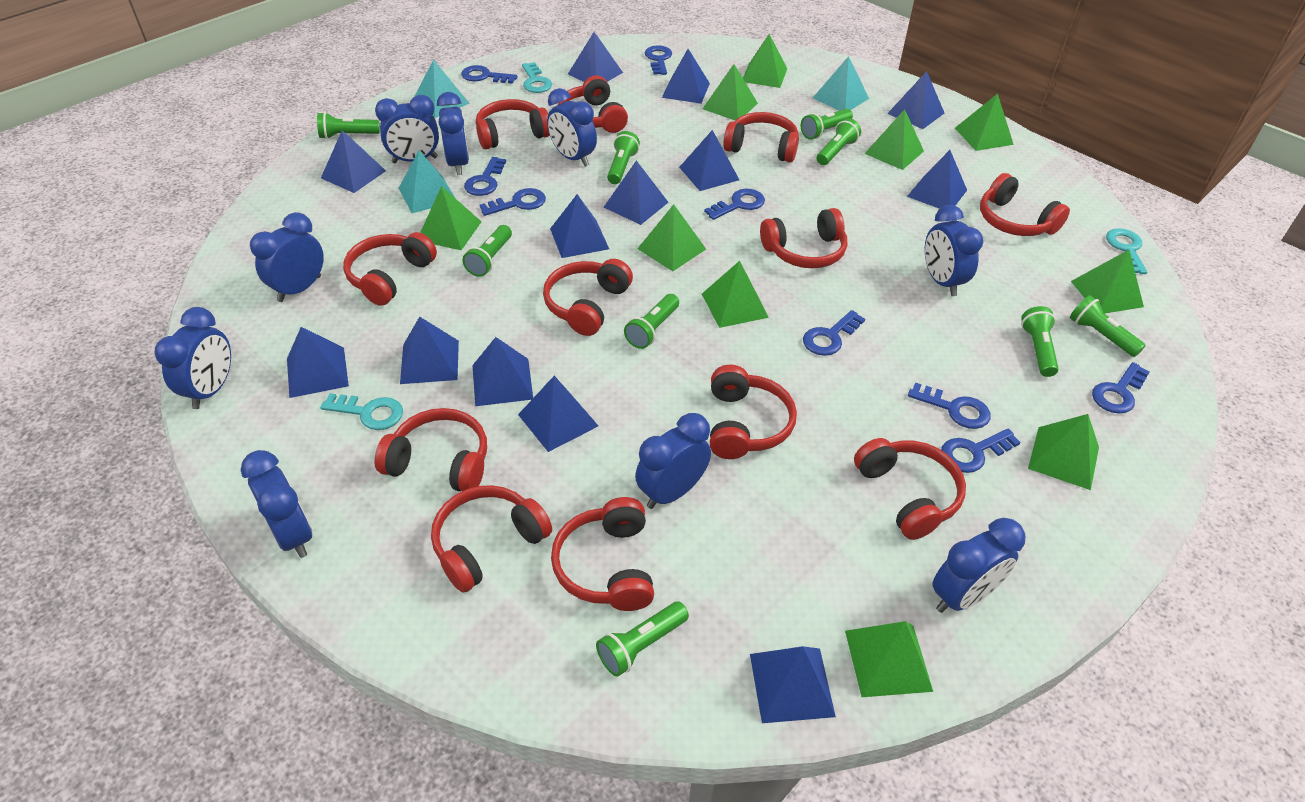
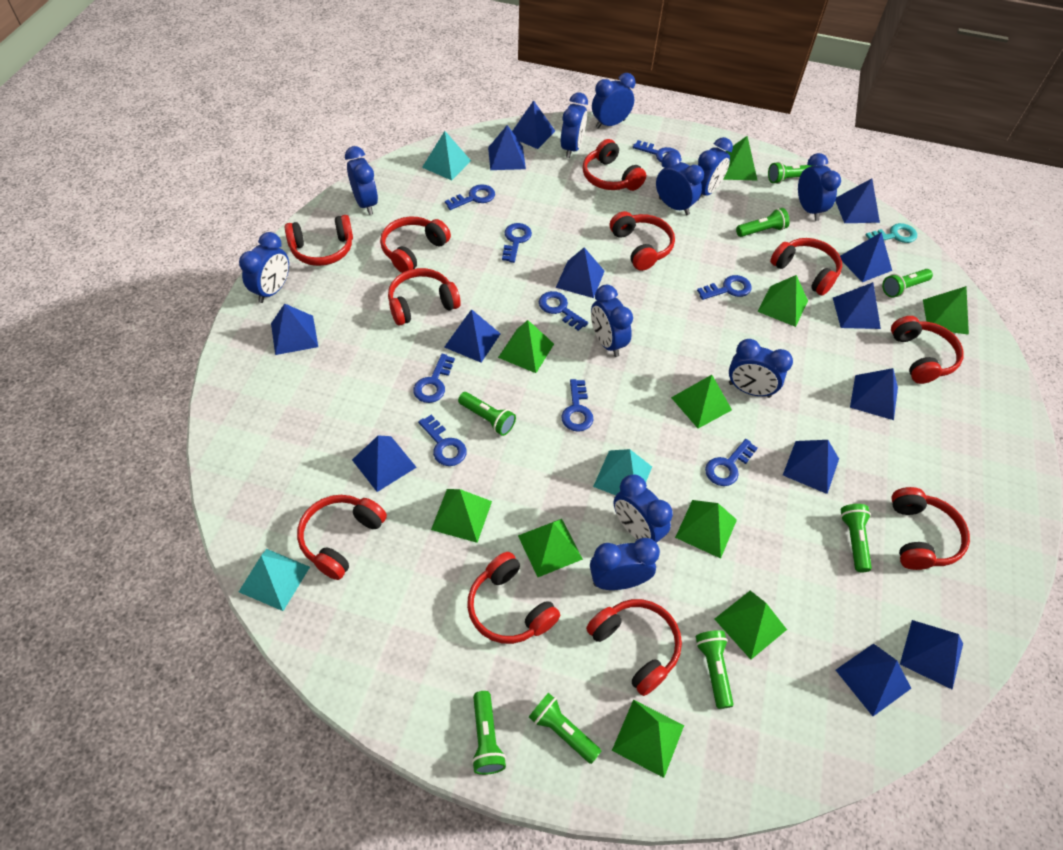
blue clock: 9 -> 11
green flashlight: 9 -> 8
red headphones: 12 -> 11
turquoise key: 3 -> 1

